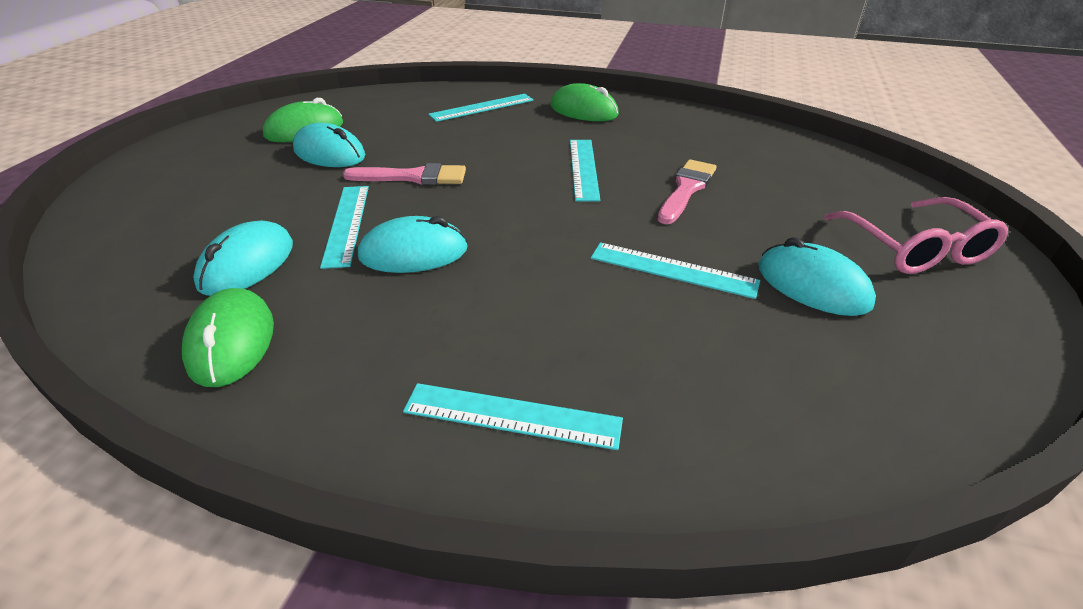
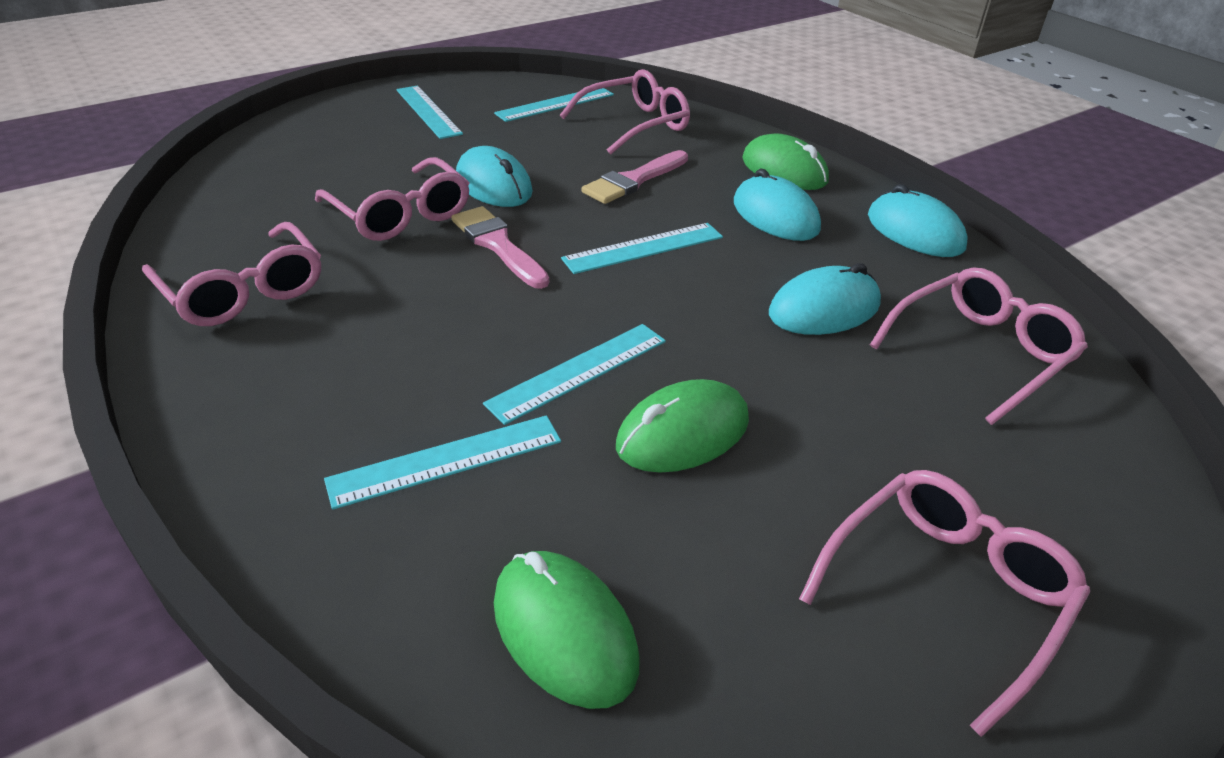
pink glasses: 1 -> 5

